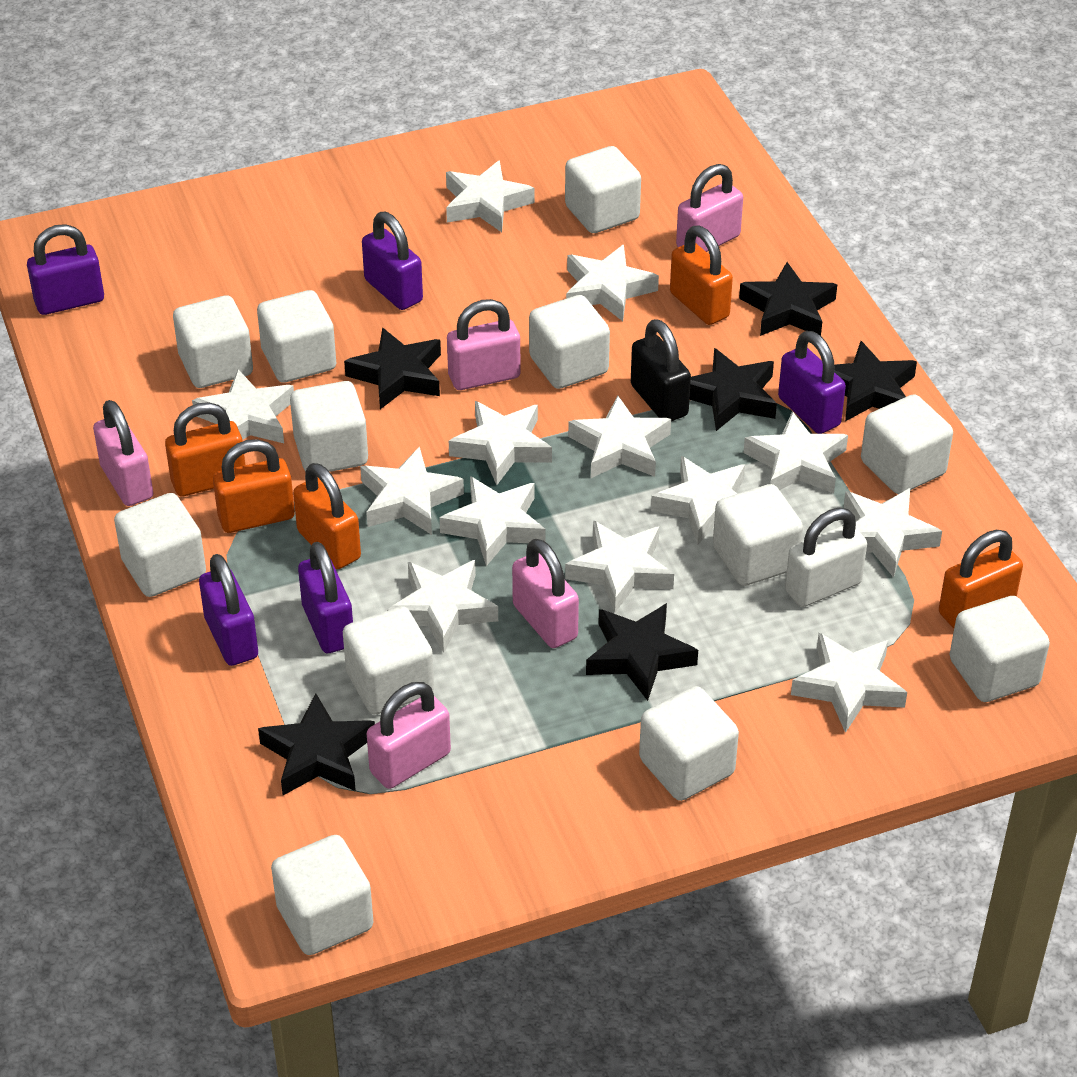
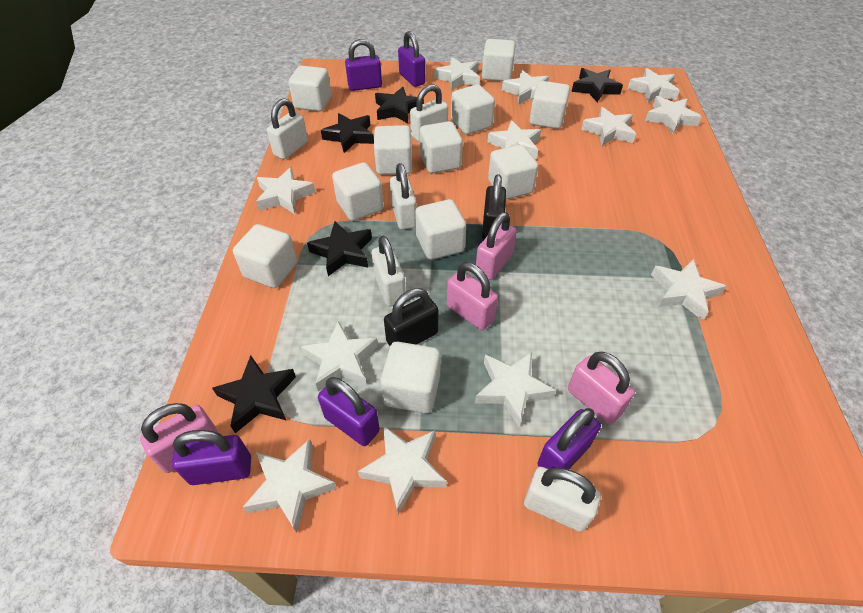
black padlock: 1 -> 2
black star: 6 -> 5
orange padlock: 5 -> 0
pink padlock: 5 -> 4
white cube: 12 -> 11
white padlock: 1 -> 5
white star: 13 -> 12

